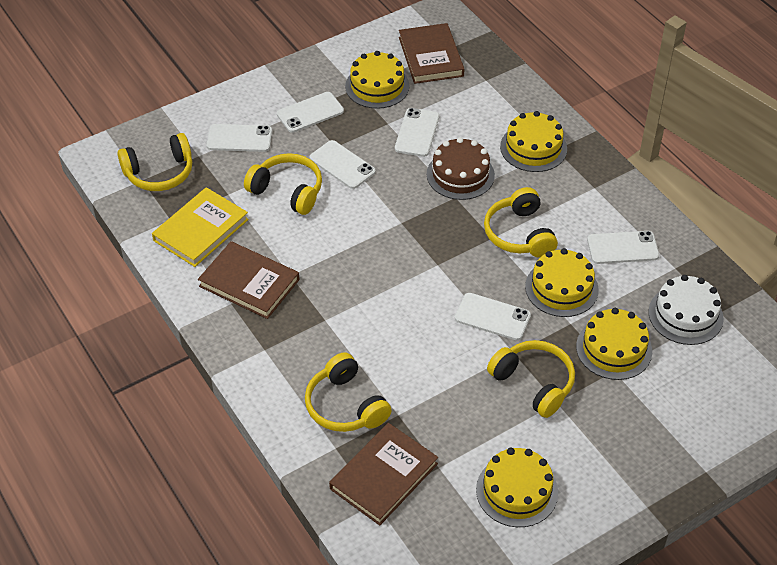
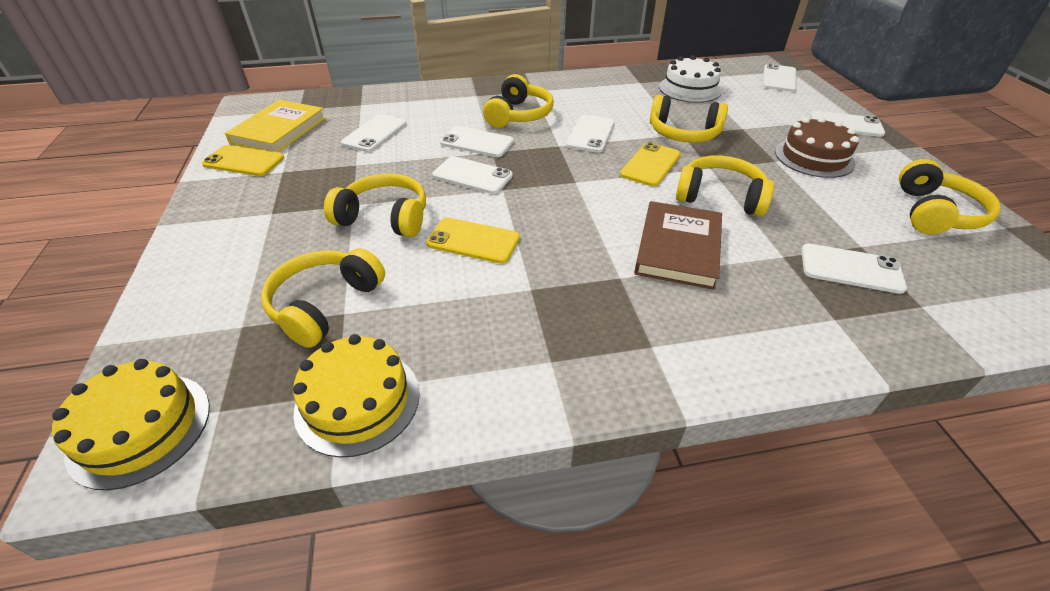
brown book: 3 -> 1
white phone: 6 -> 7
yellow cake: 5 -> 2
yellow headphones: 5 -> 6
yellow phone: 0 -> 3

